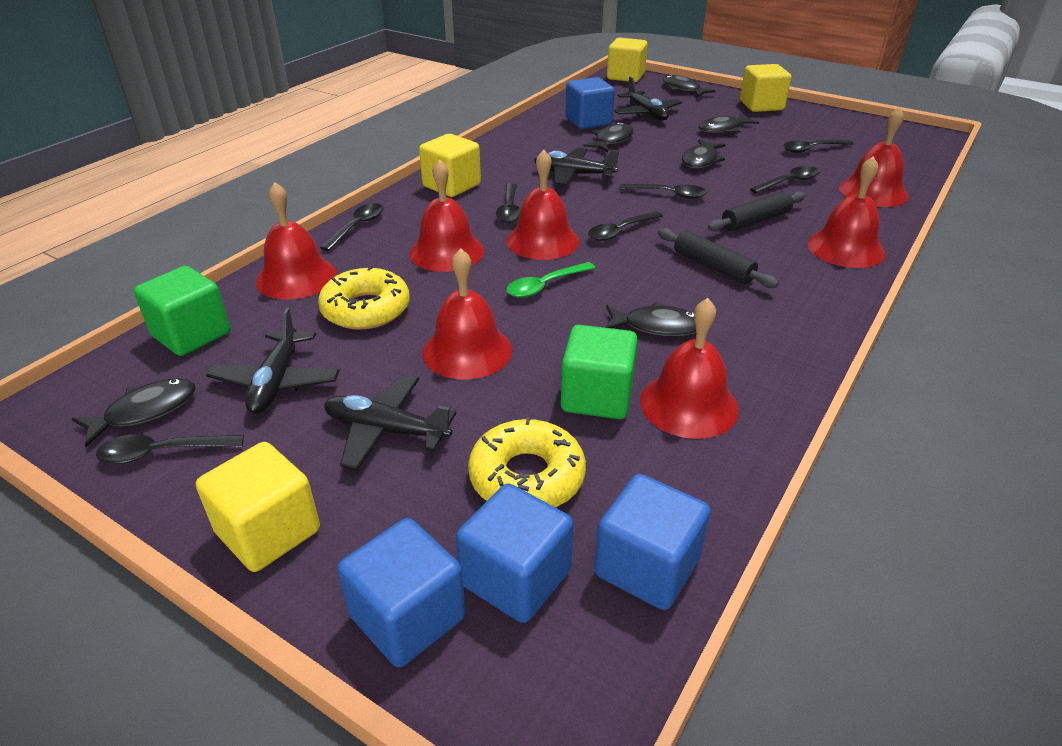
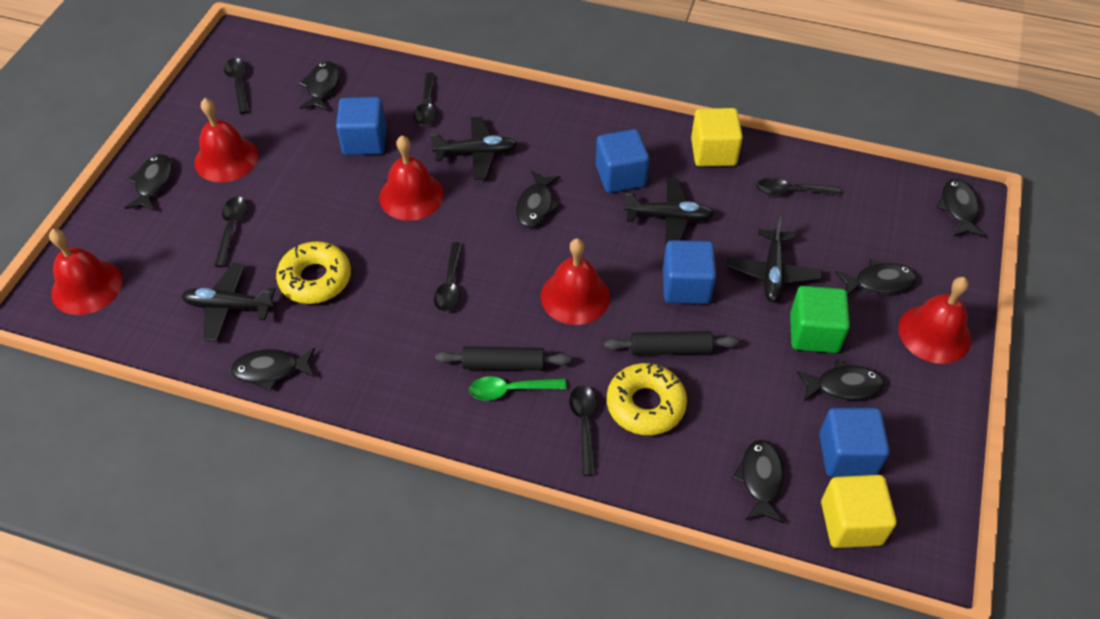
black fish: 6 -> 8
black spoon: 7 -> 6
green cube: 2 -> 1
red bell: 7 -> 5
yellow cube: 4 -> 2

